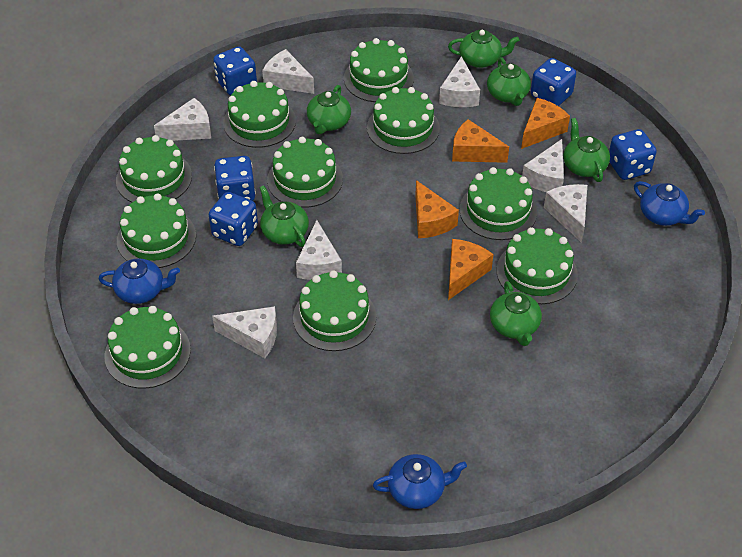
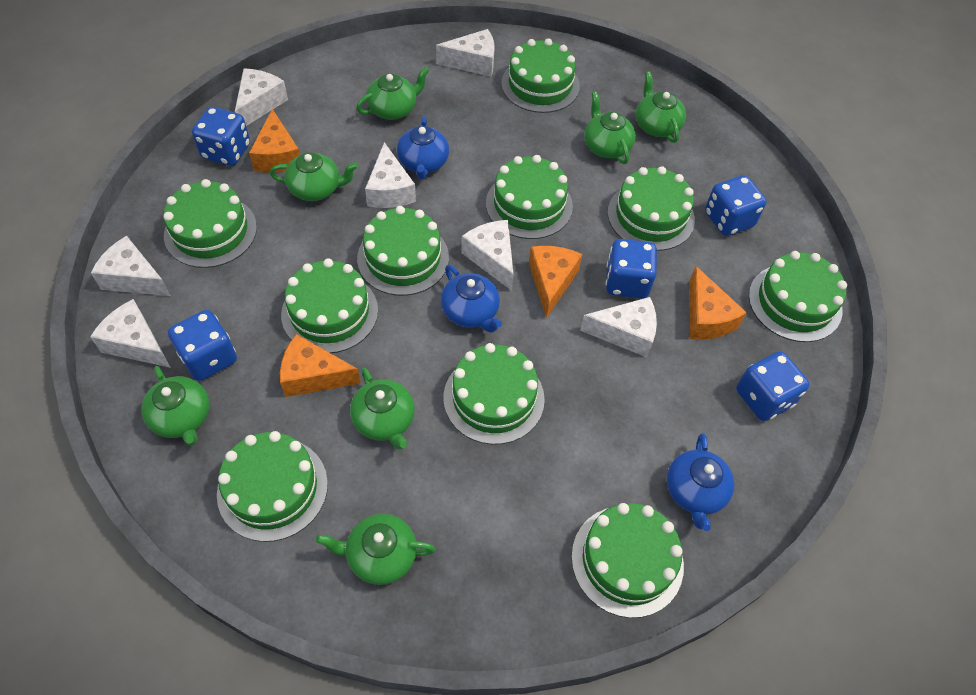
green teapot: 6 -> 7

